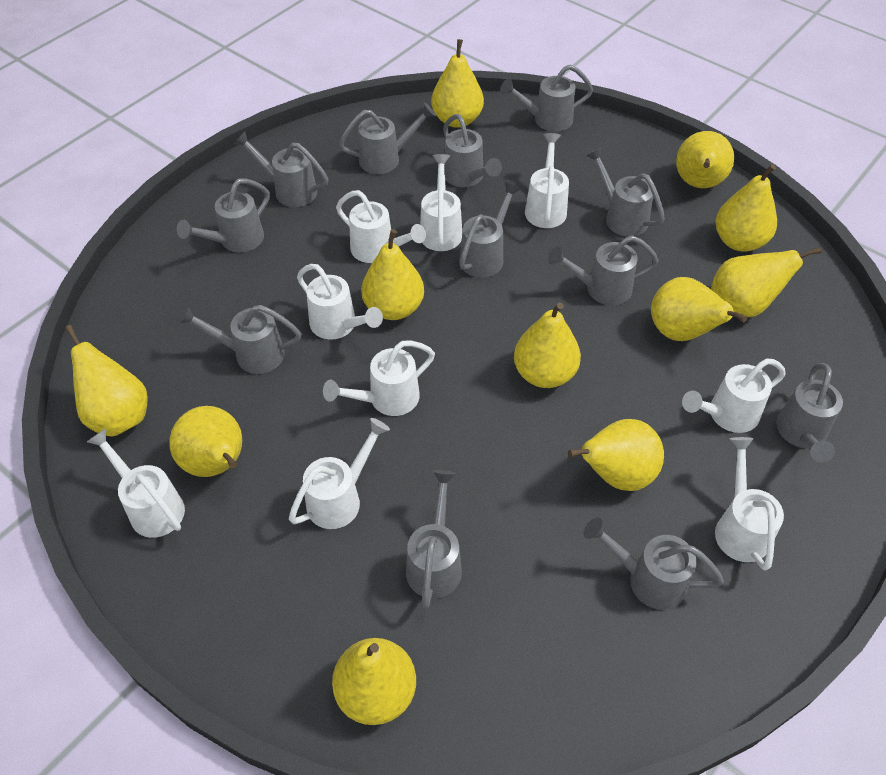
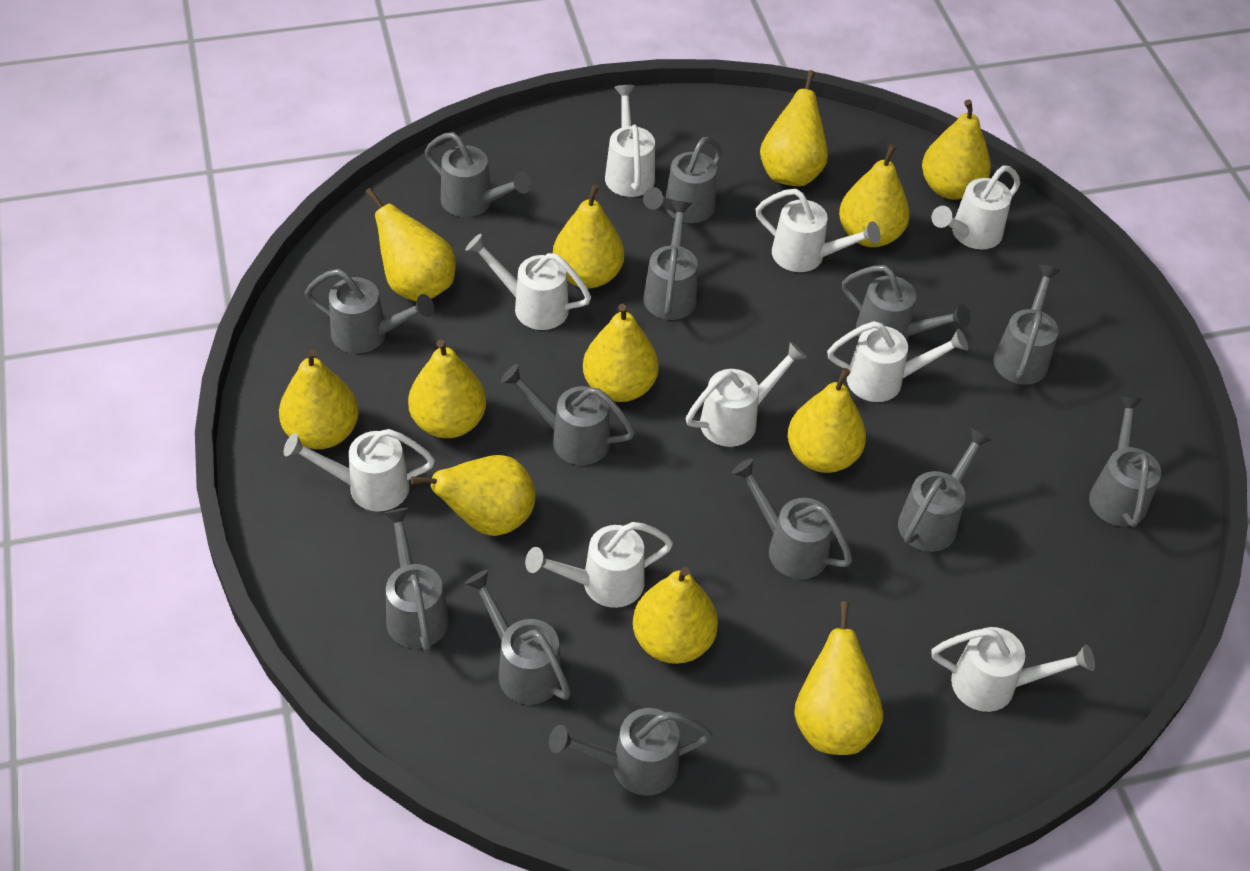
grey watering can: 12 -> 13
yellow pear: 11 -> 12

